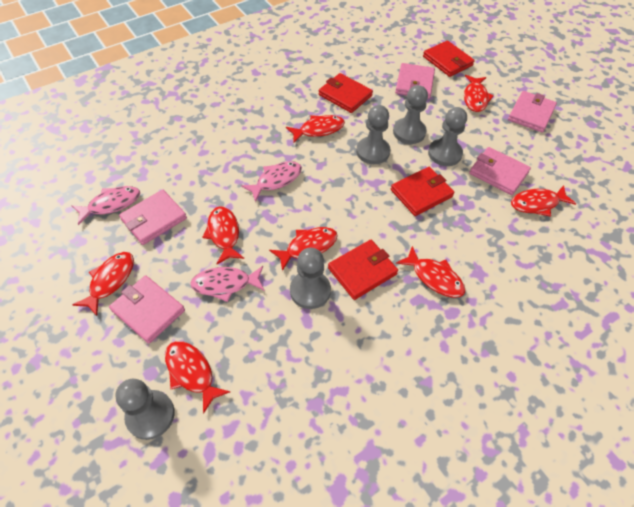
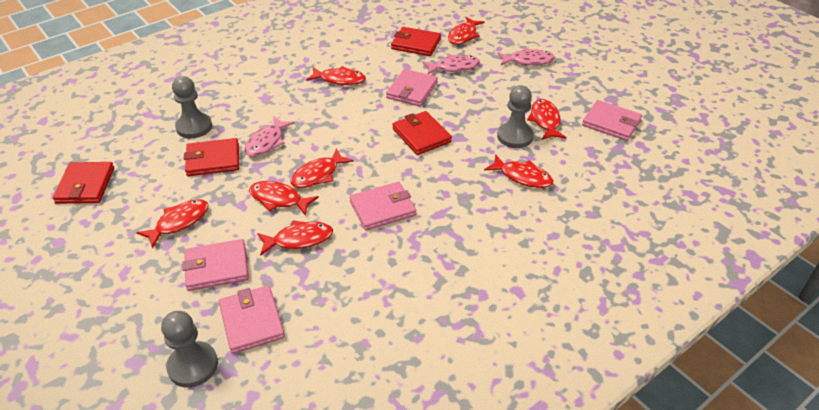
grey pawn: 5 -> 3

